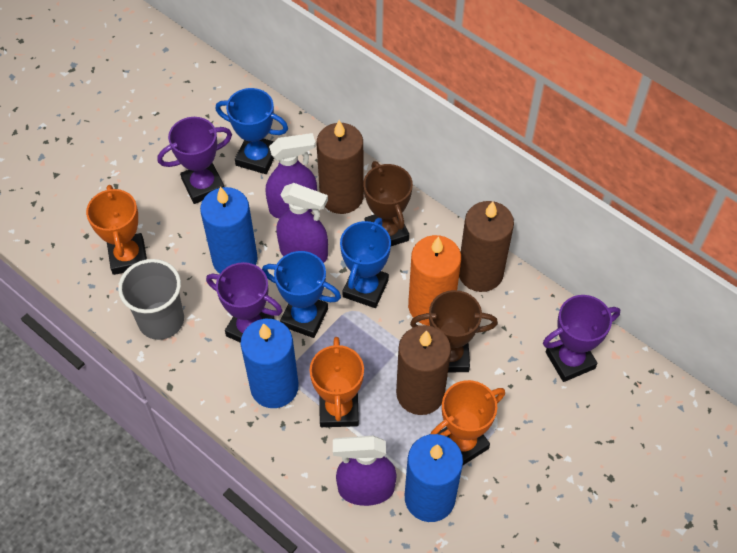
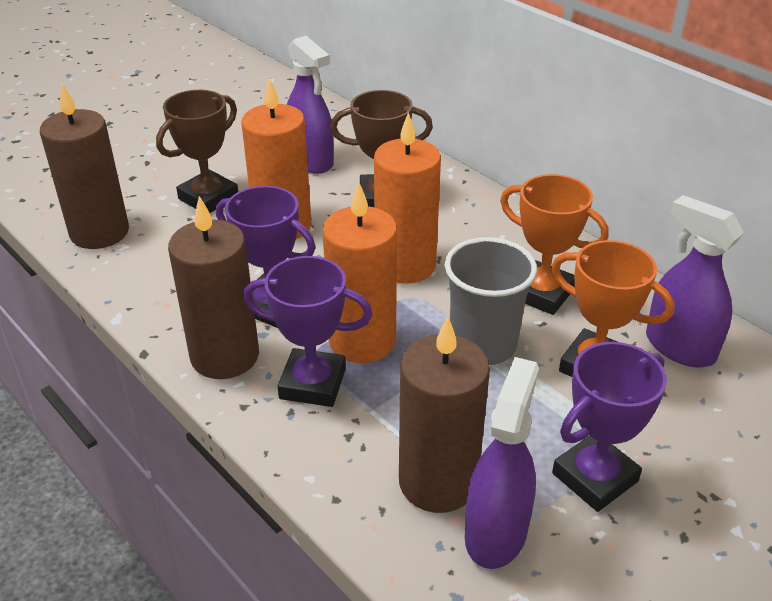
blue candle: 3 -> 0
blue trophy: 3 -> 0
orange candle: 1 -> 3
orange trophy: 3 -> 2

